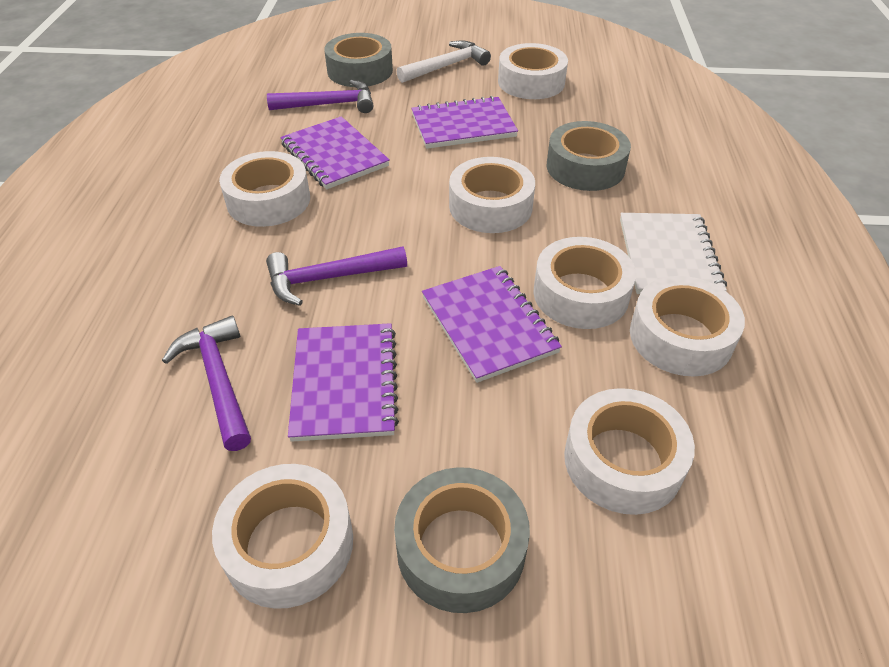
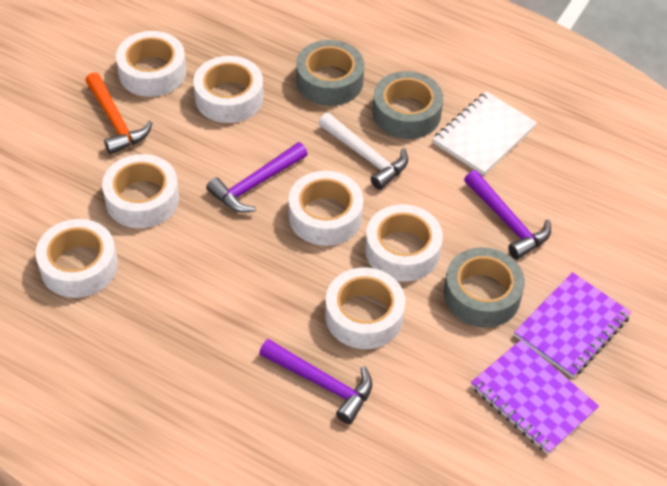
orange hammer: 0 -> 1
purple notebook: 4 -> 2

